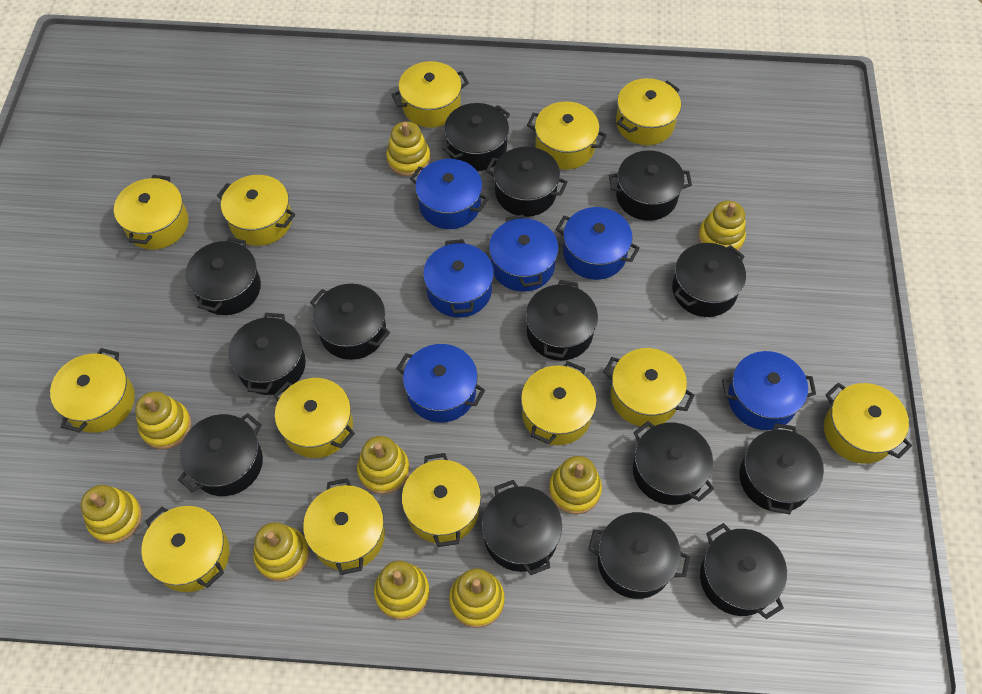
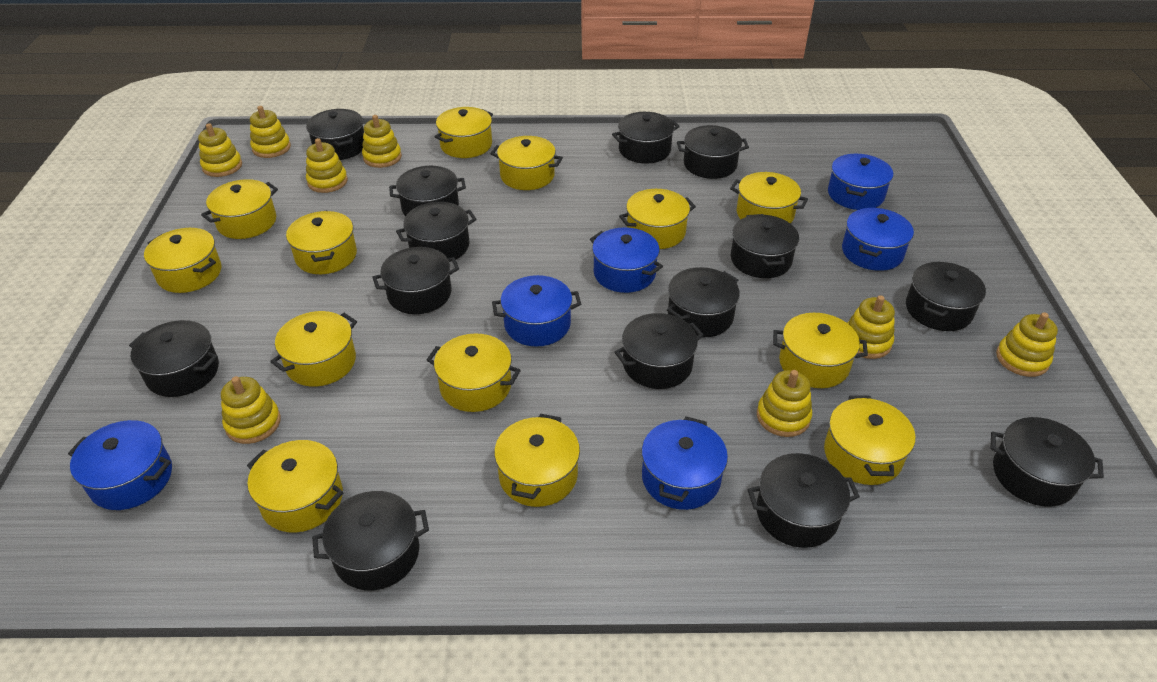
yellow stacking toy: 9 -> 8

